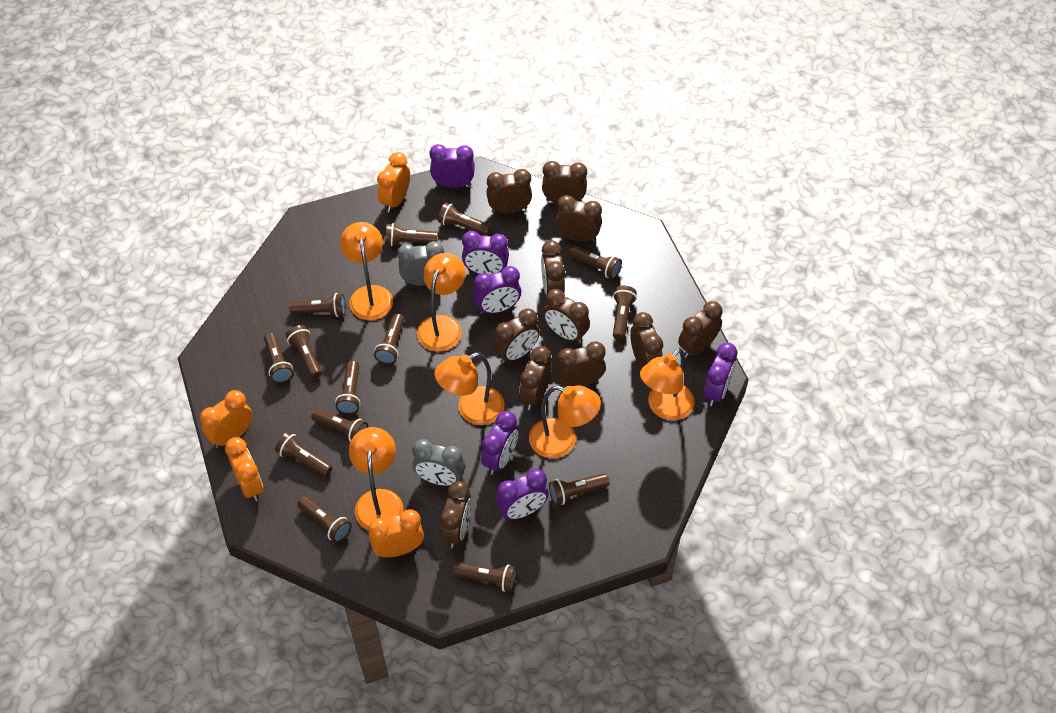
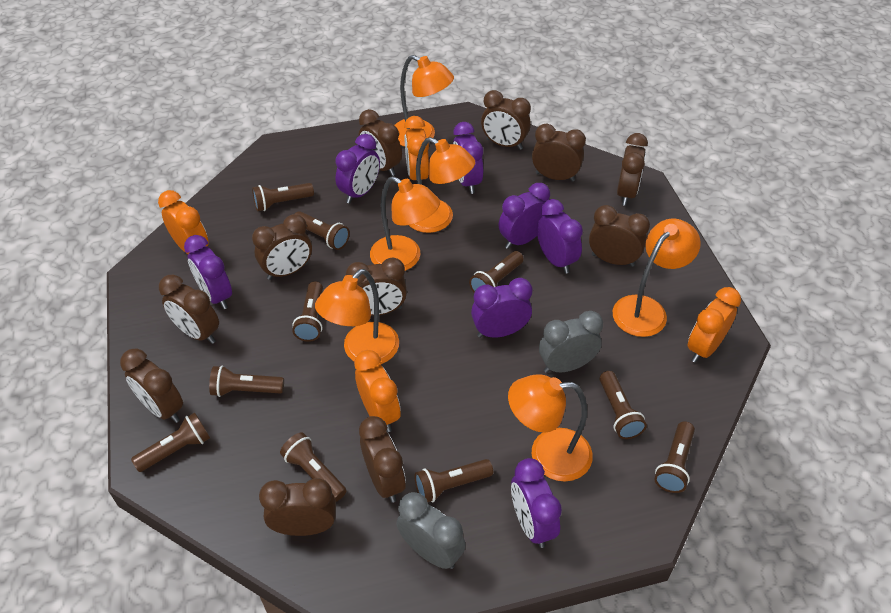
brown flashlight: 14 -> 10
purple clock: 6 -> 7

